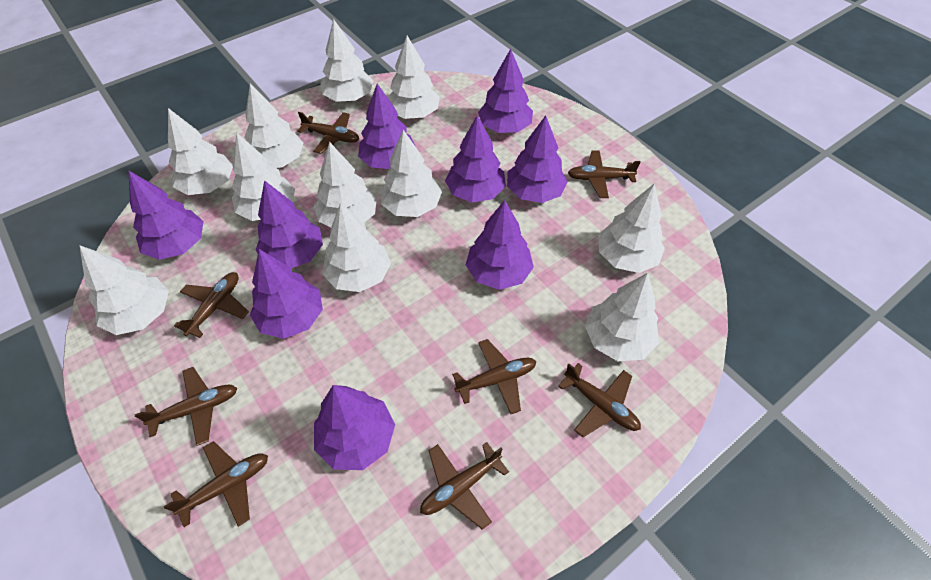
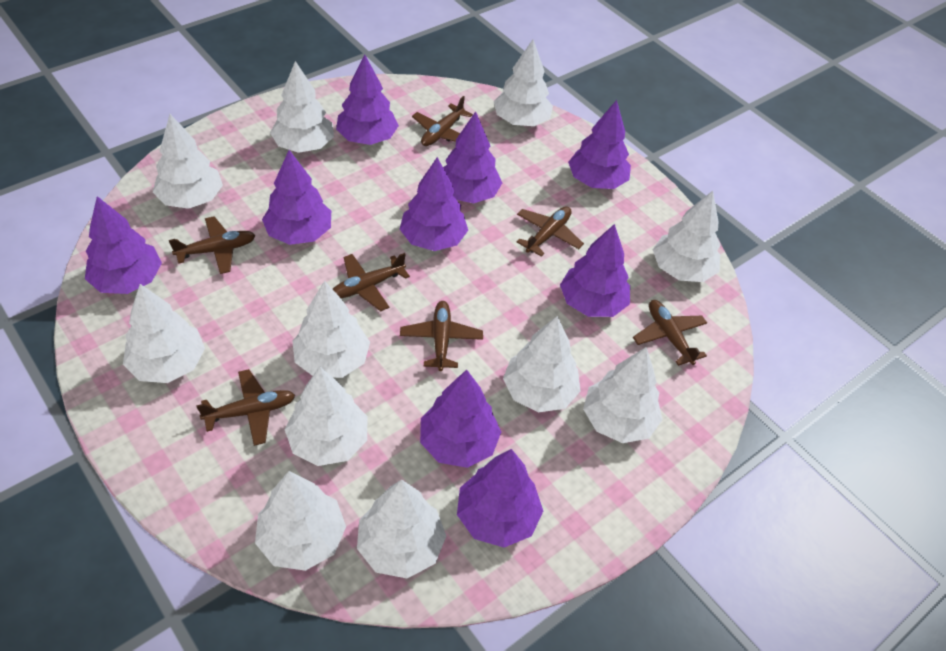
brown plane: 8 -> 7

